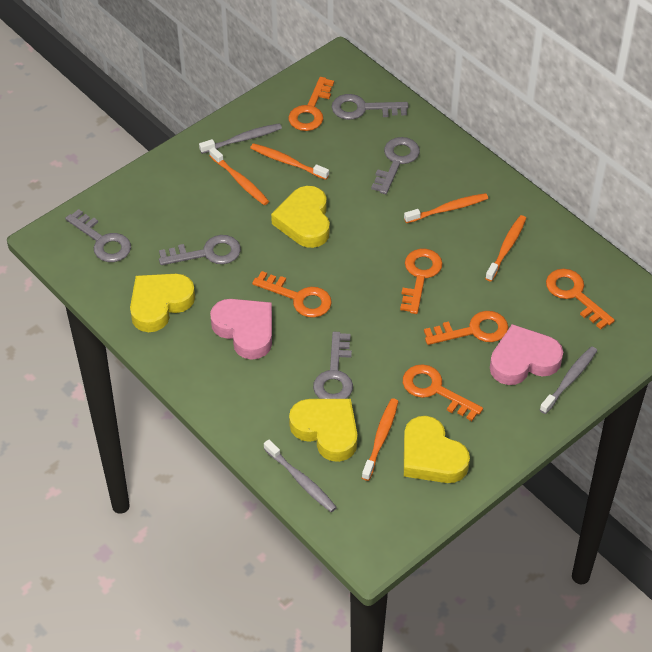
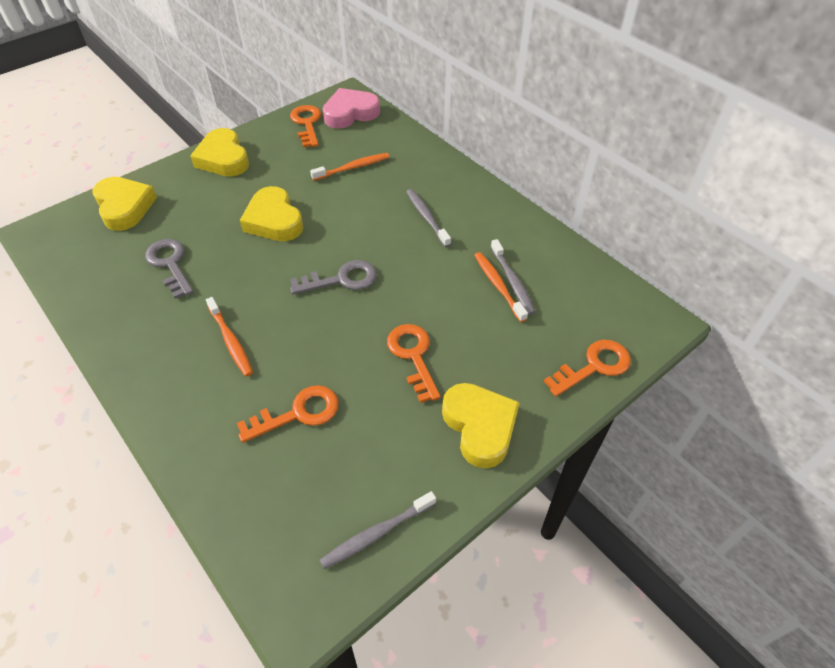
grey key: 5 -> 2
orange key: 6 -> 4
orange toothbrush: 5 -> 3
pink heart: 2 -> 1

